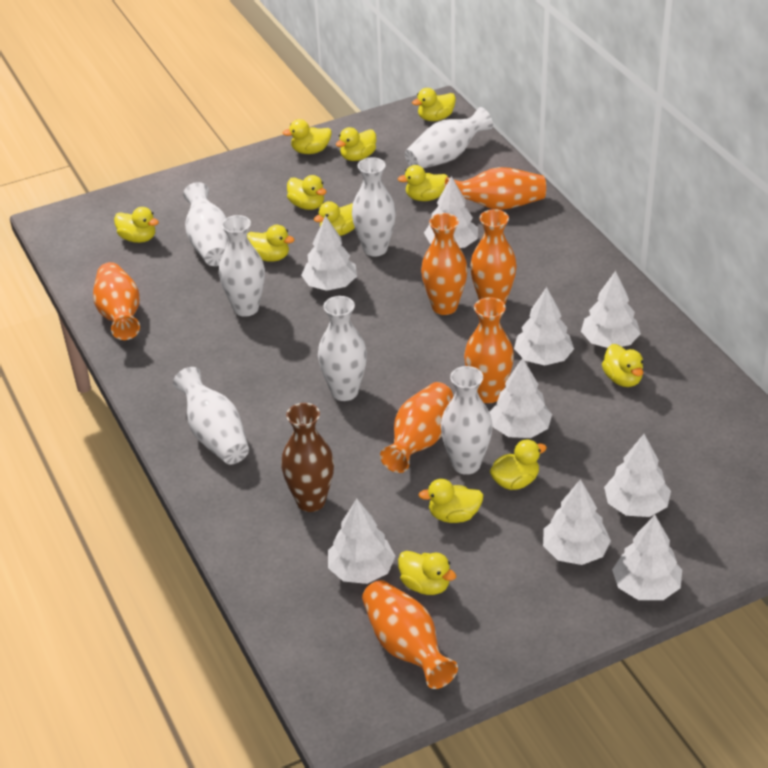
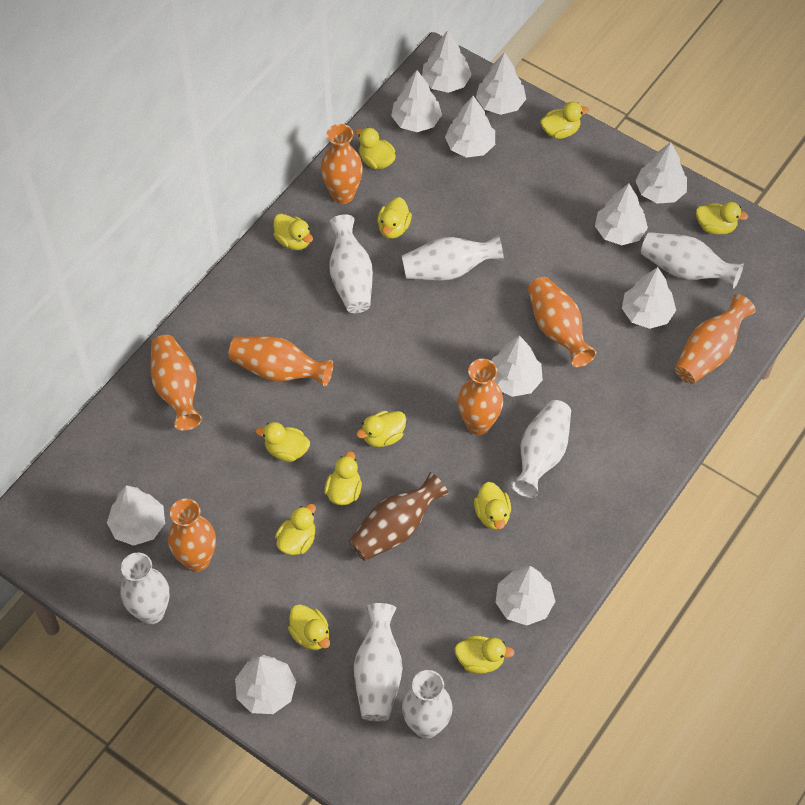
white tree: 9 -> 11

